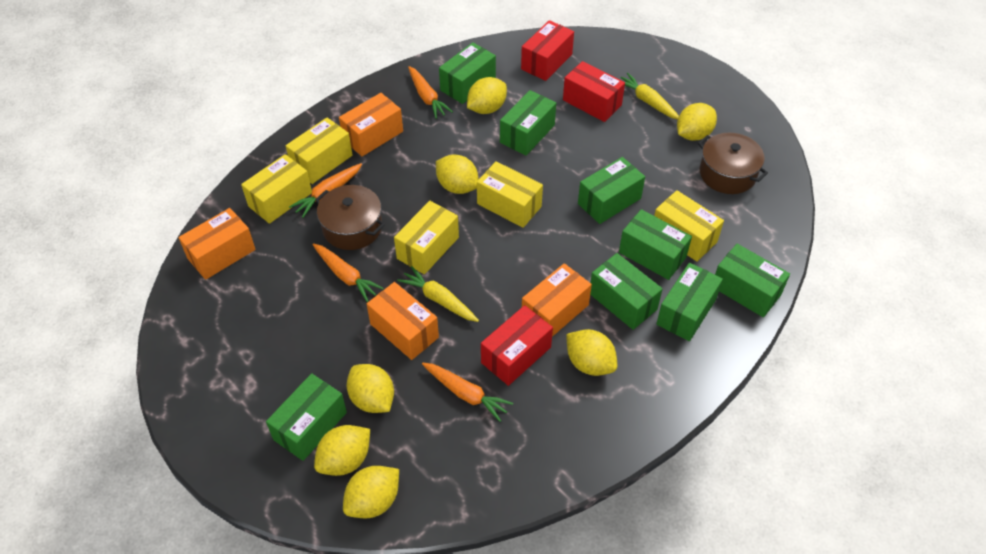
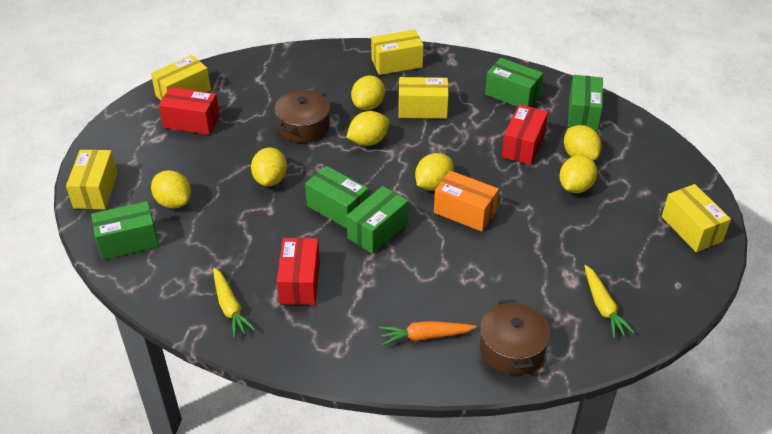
green box: 8 -> 5
orange box: 4 -> 1
orange carrot: 4 -> 1

